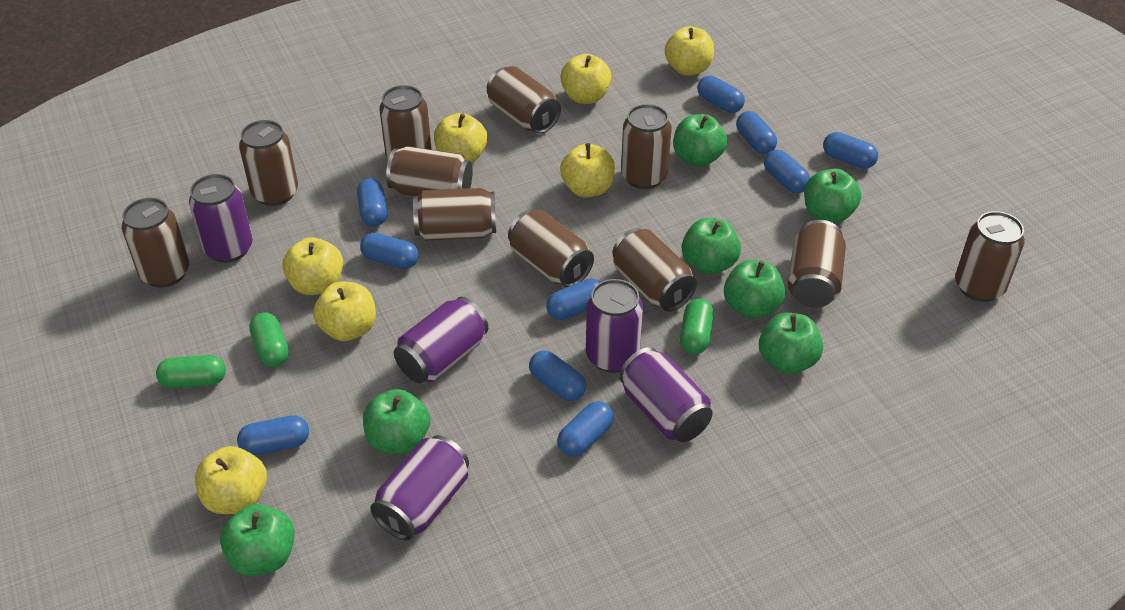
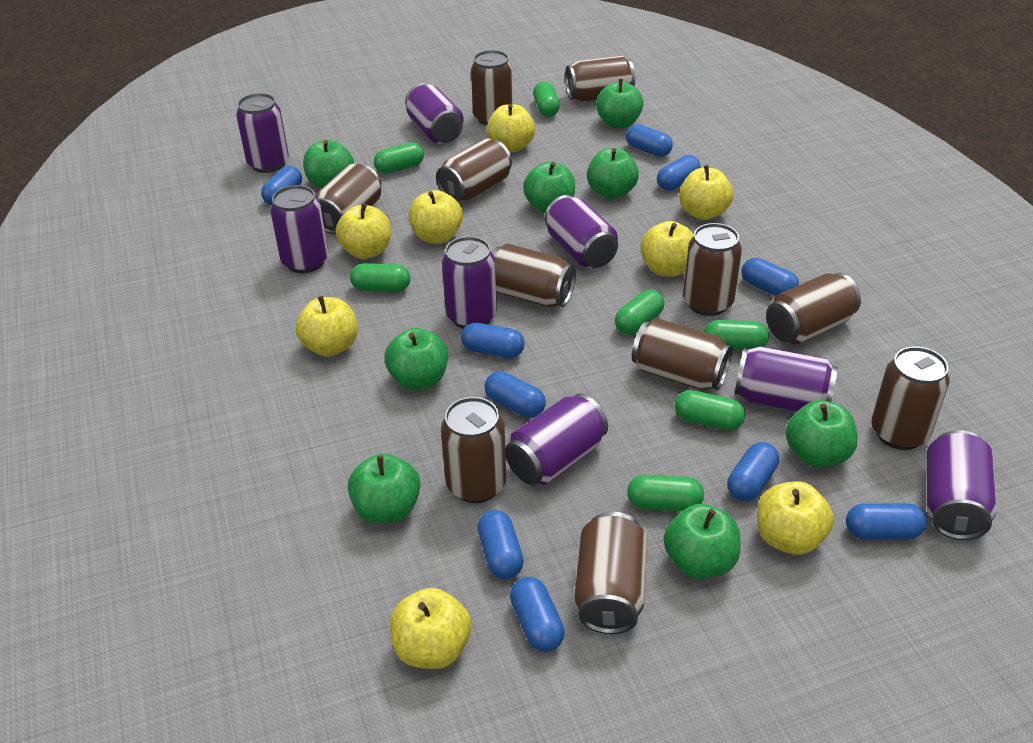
green apple: 7 -> 8
green capsule: 3 -> 7
purple can: 5 -> 8
yellow apple: 7 -> 8

